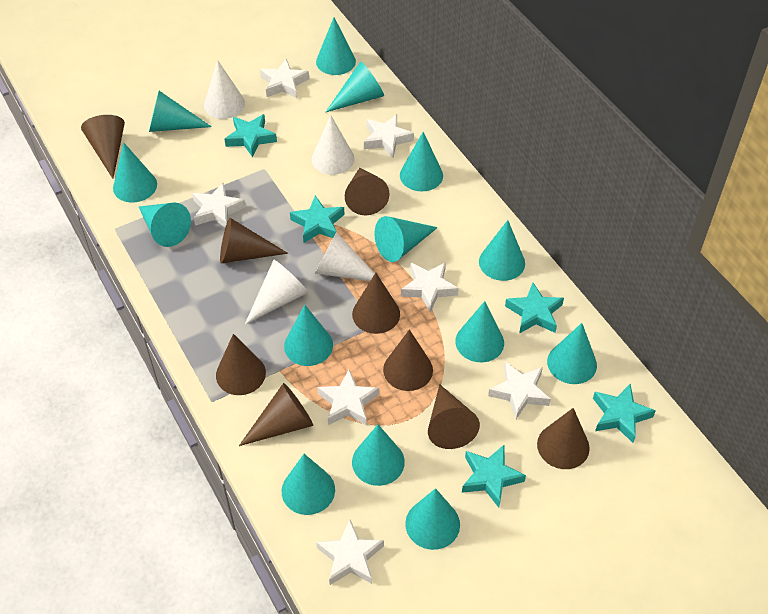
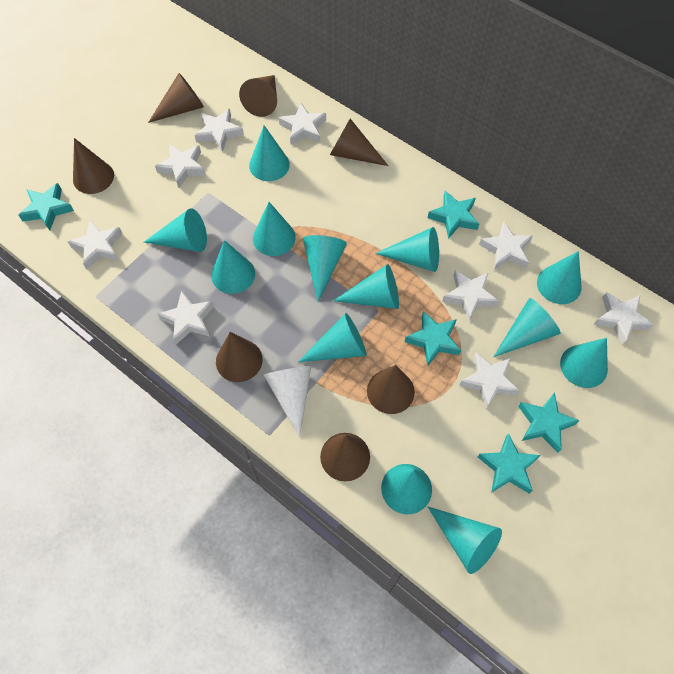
brown cone: 9 -> 7
turquoise cone: 14 -> 13
white cone: 4 -> 1
white star: 7 -> 9

